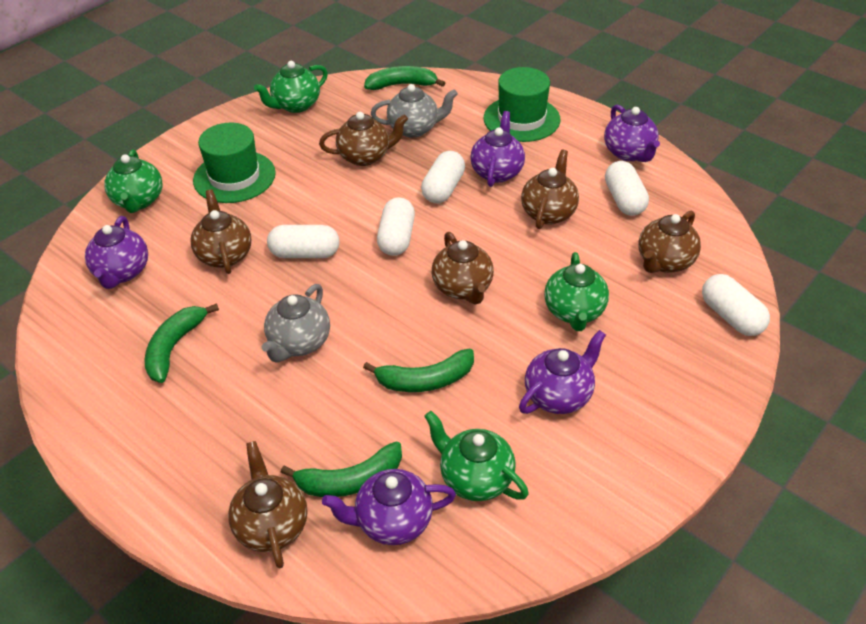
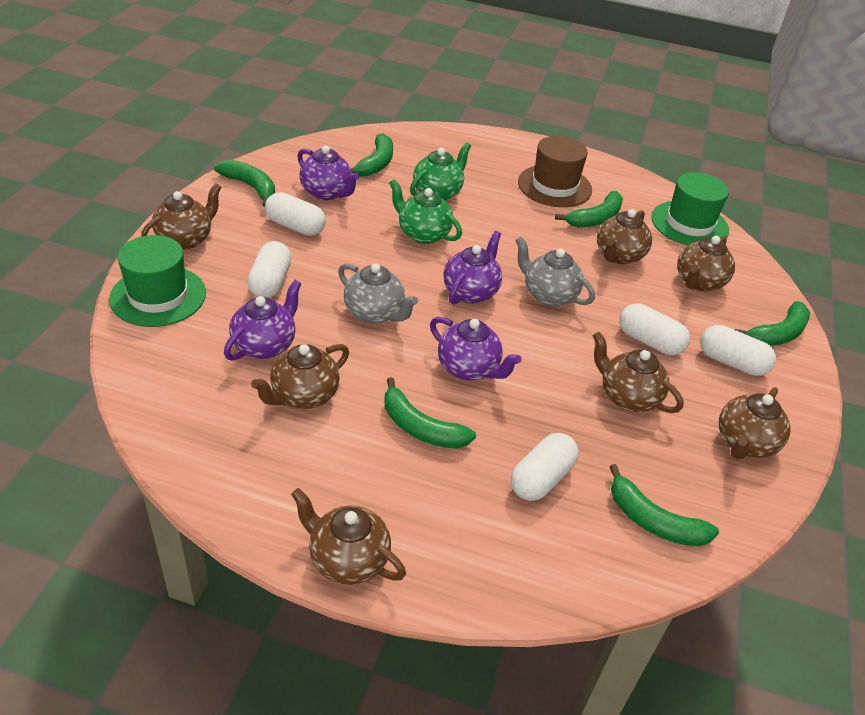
brown hat: 0 -> 1
brown teapot: 6 -> 7
green banana: 4 -> 6
green teapot: 4 -> 2
purple teapot: 5 -> 4

